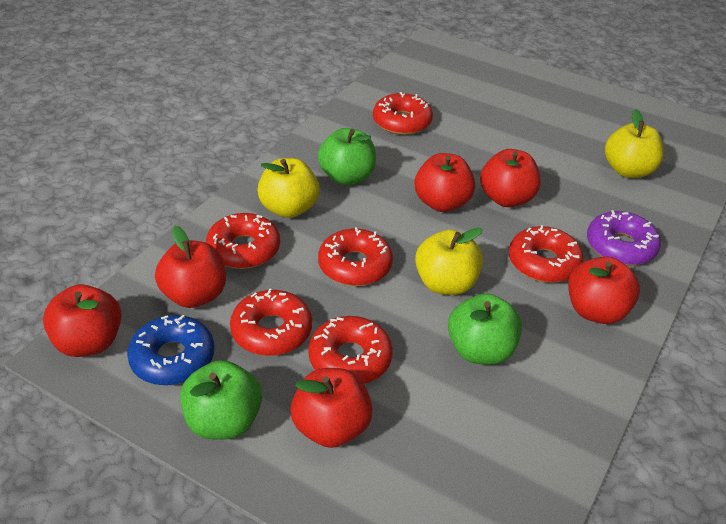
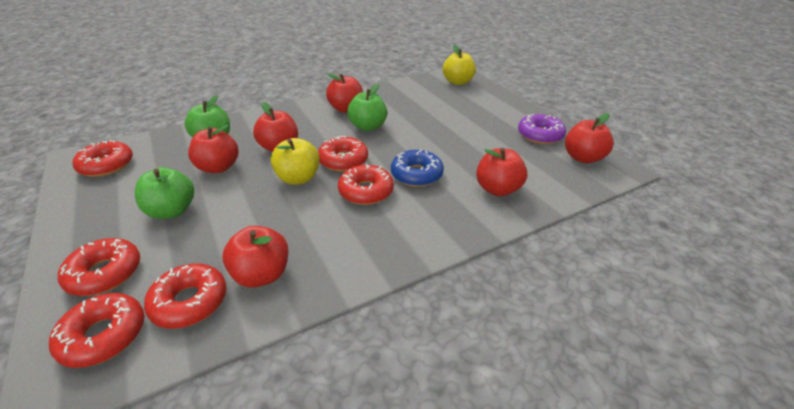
yellow apple: 3 -> 2

